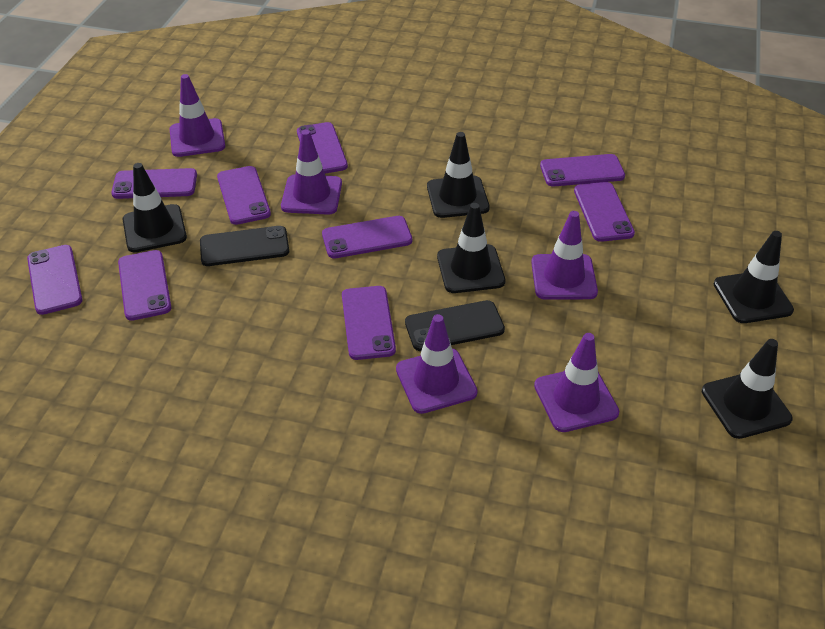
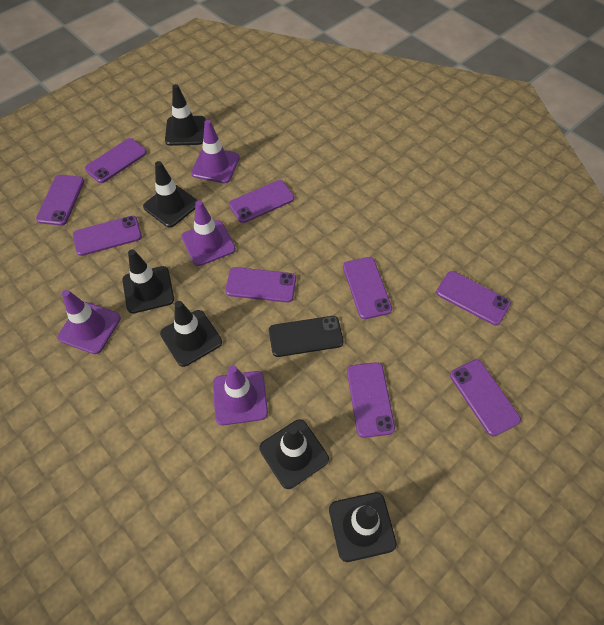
black phone: 2 -> 1
black traffic cone: 5 -> 6
purple traffic cone: 5 -> 4

